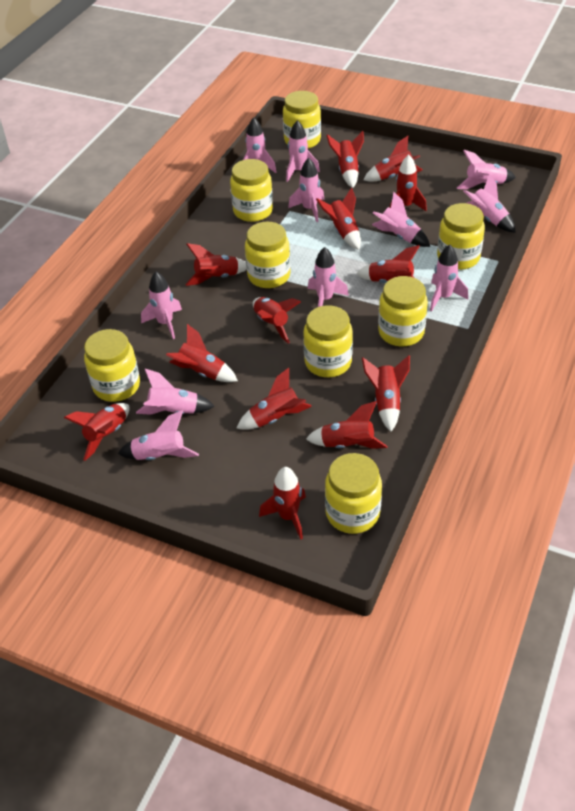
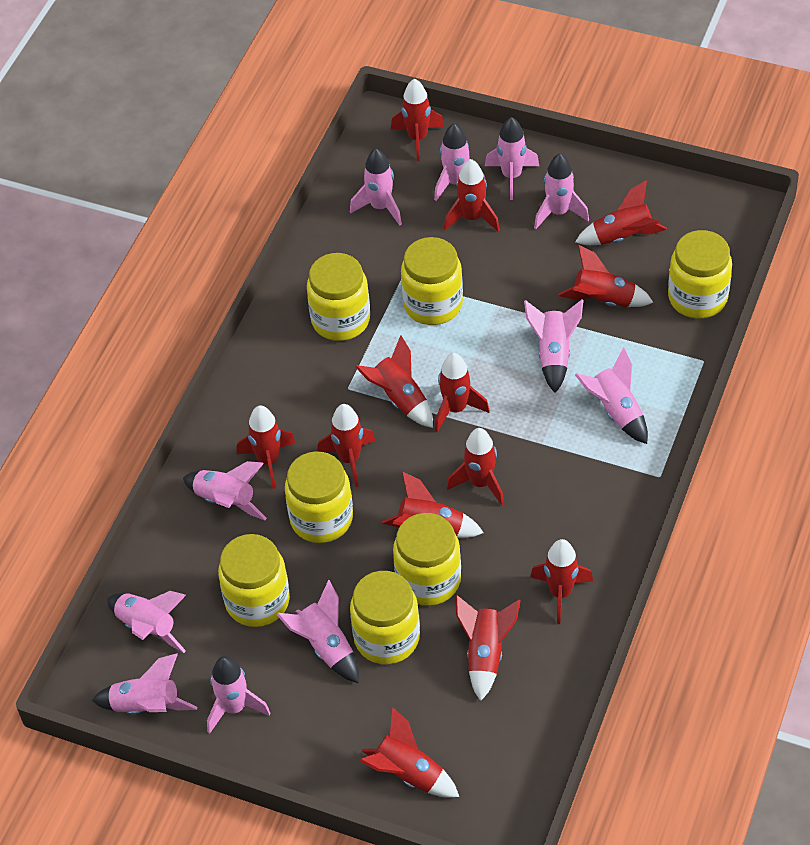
yellow jar: 8 -> 7

